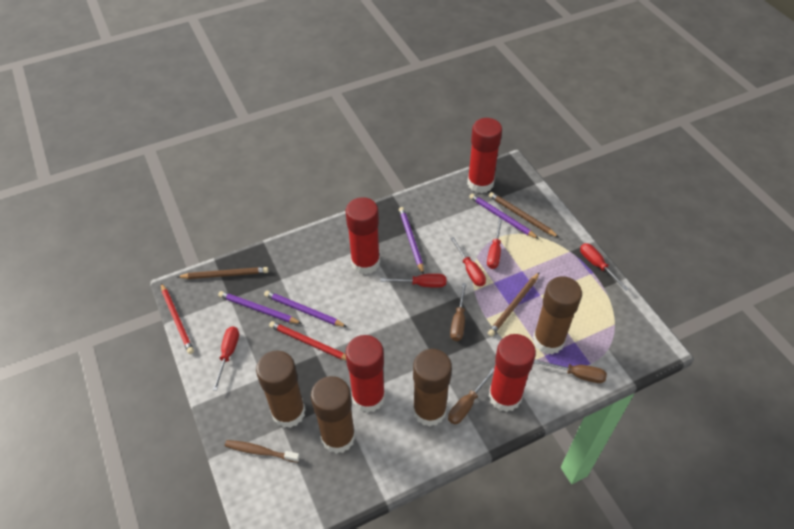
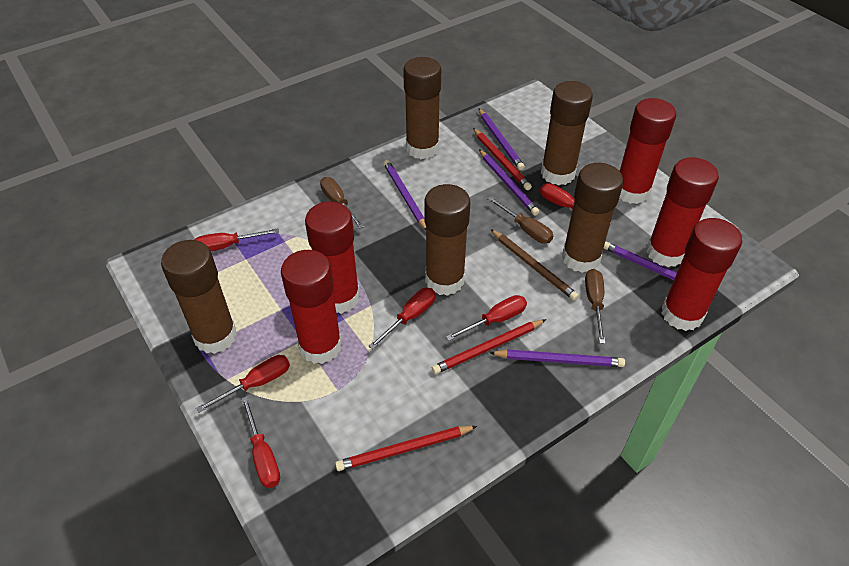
brown glue stick: 4 -> 5
brown pencil: 3 -> 1
brown toothbrush: 1 -> 0
purple pencil: 4 -> 5
red glue stick: 4 -> 5
red pencil: 2 -> 3
red screwdriver: 5 -> 6

